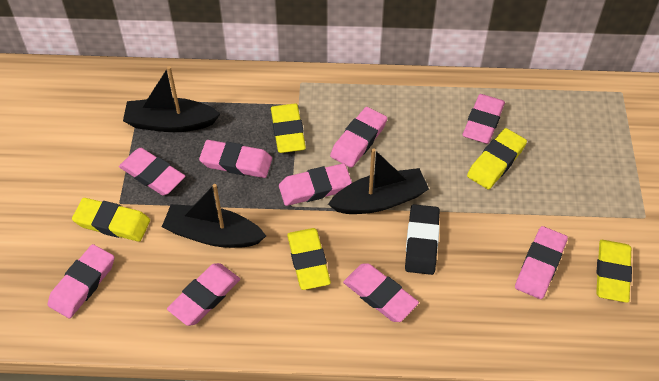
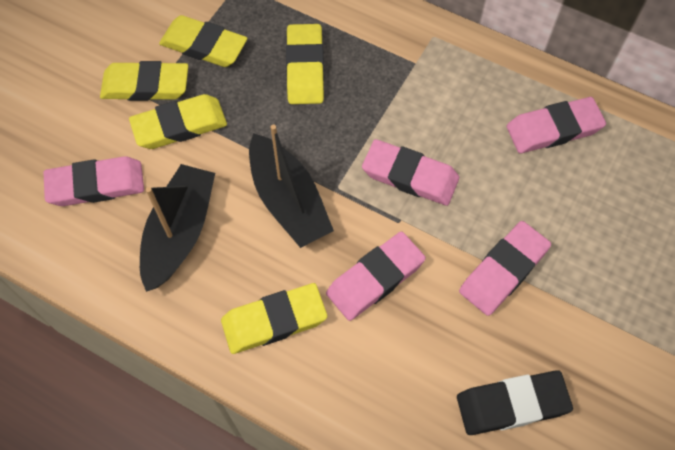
black boat: 3 -> 2
pink eraser: 9 -> 5

